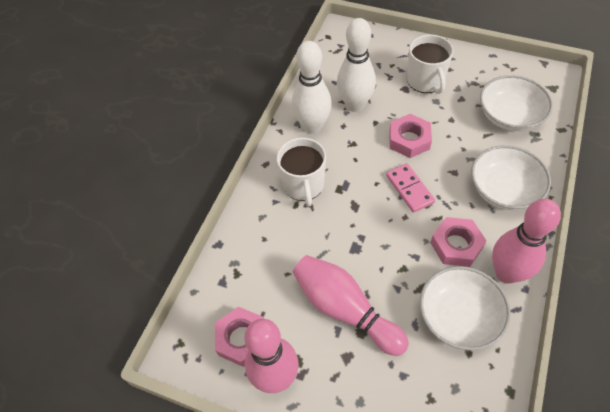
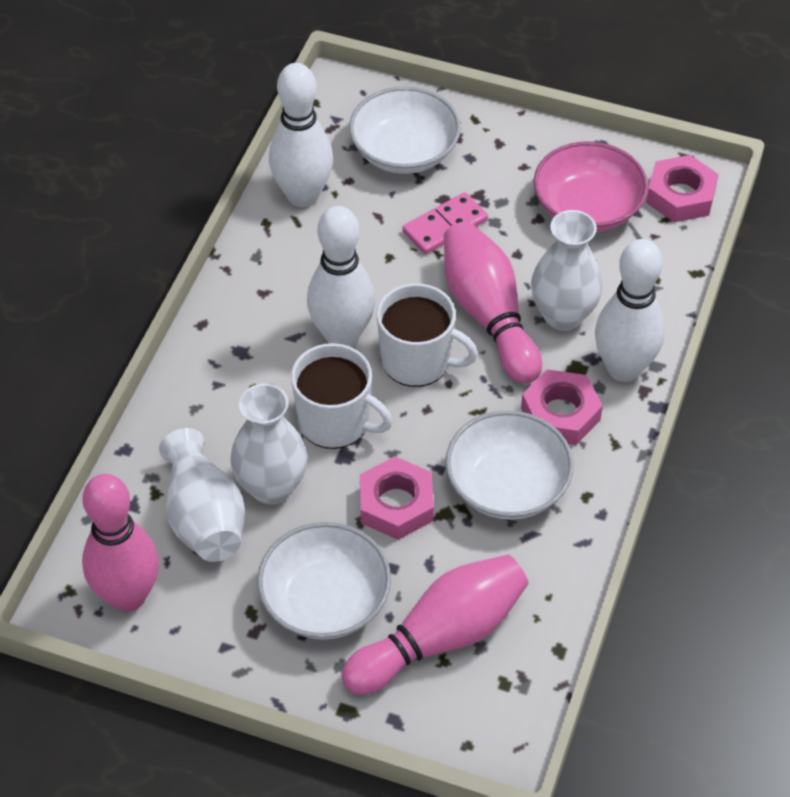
pink bowl: 0 -> 1
white bowling pin: 2 -> 3
white vase: 0 -> 3

